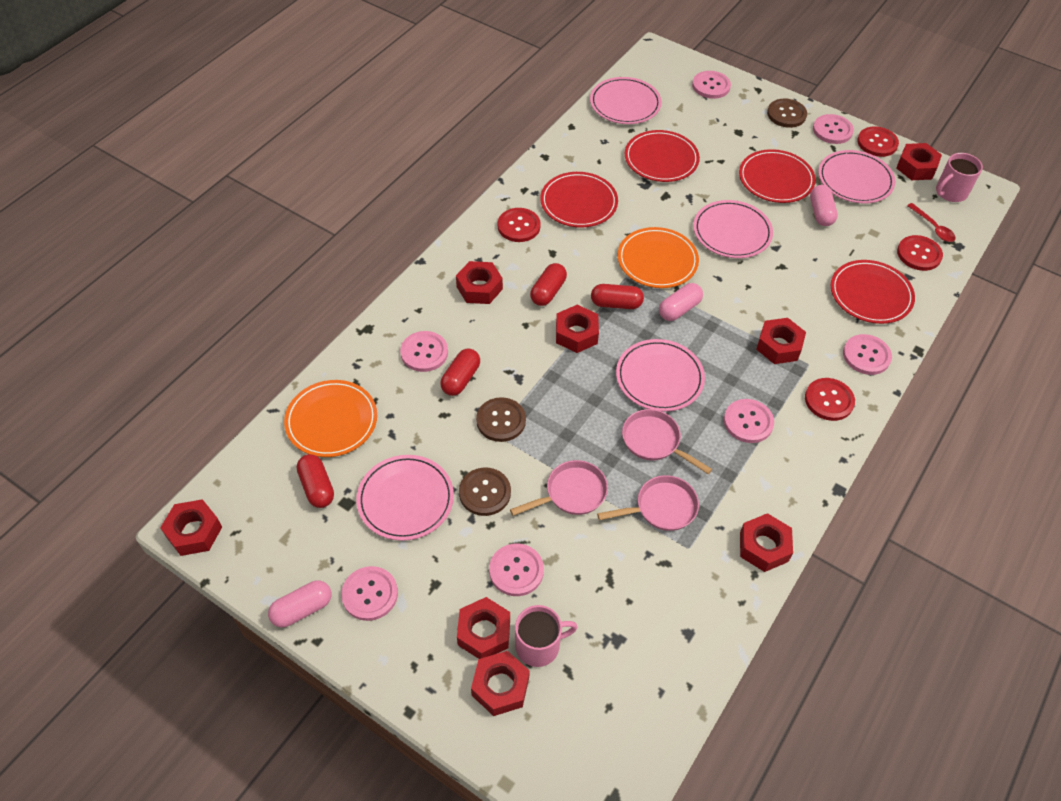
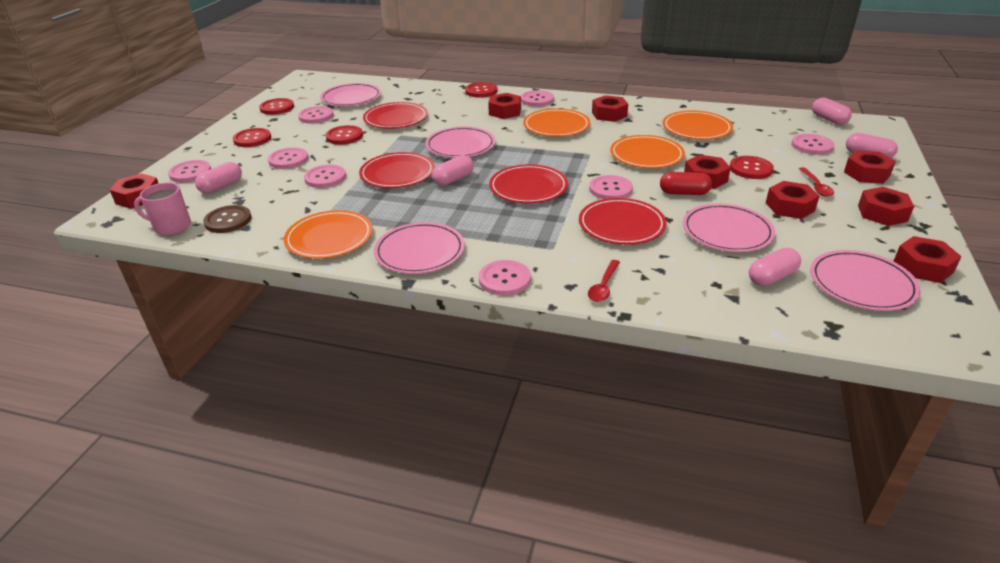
brown button: 3 -> 1
orange plate: 2 -> 4
pink button: 7 -> 8
pink capsule: 3 -> 5
pink mug: 2 -> 1
pink pan: 3 -> 0
red button: 4 -> 5
red capsule: 4 -> 1
red spoon: 1 -> 2

